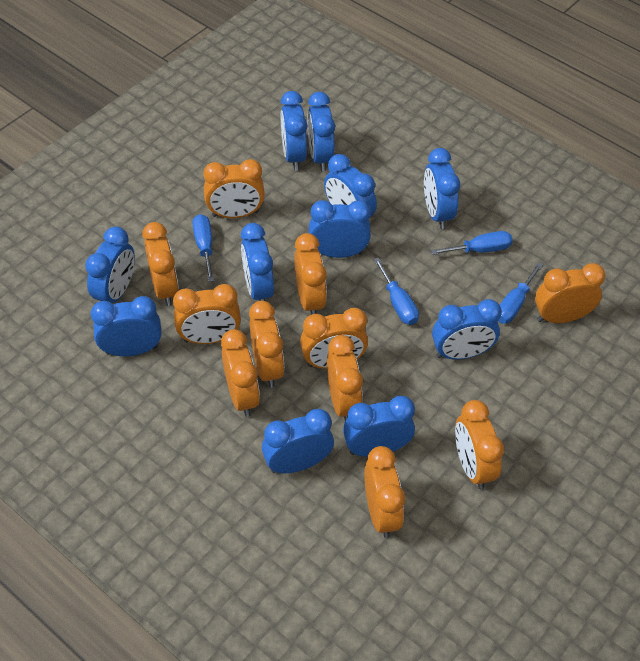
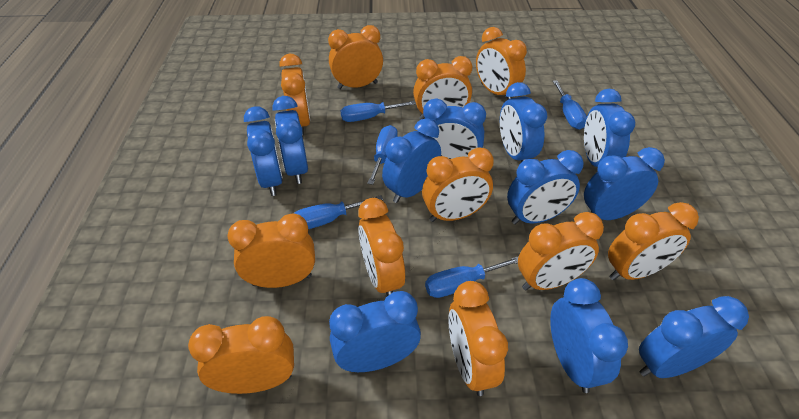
blue screwdriver: 4 -> 5

